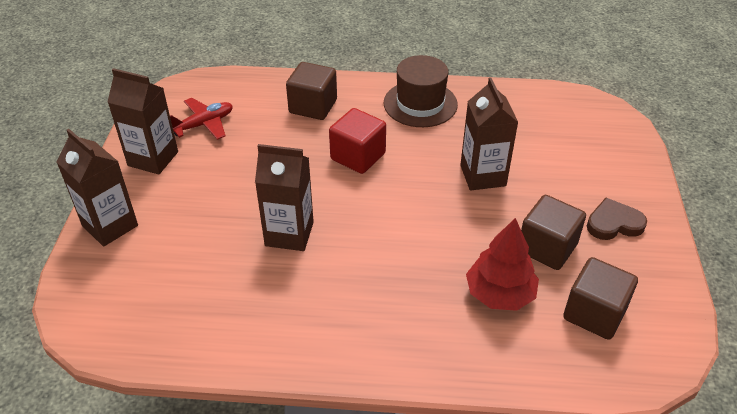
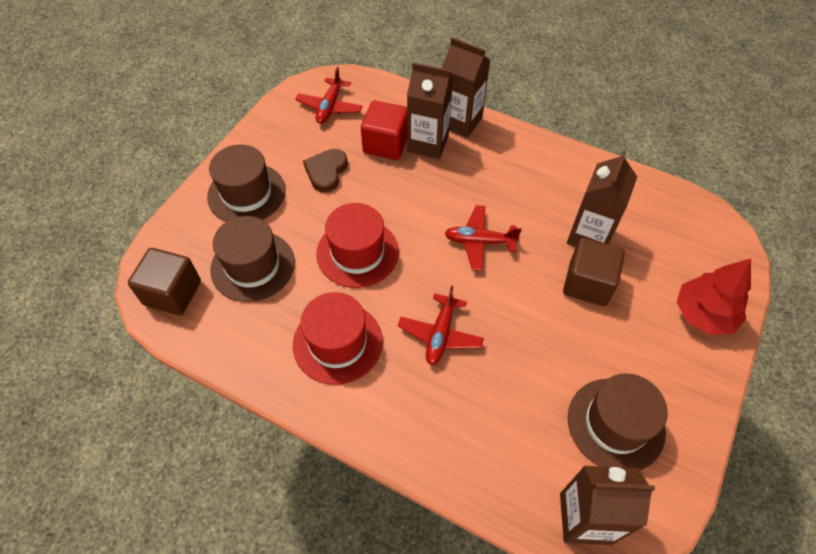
brown cube: 3 -> 2
brown hat: 1 -> 3
red hat: 0 -> 2
red plane: 1 -> 3

